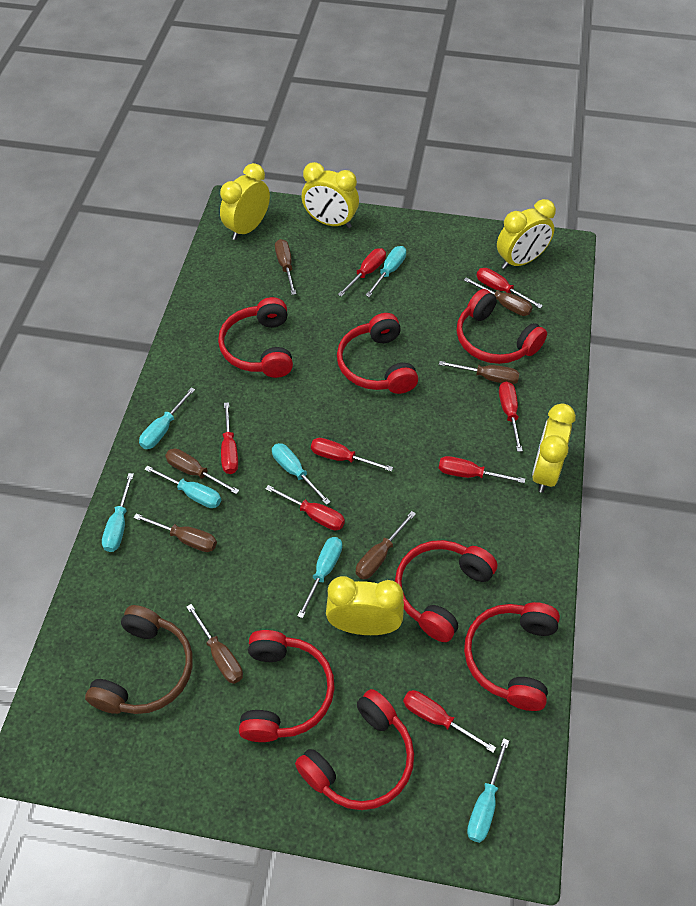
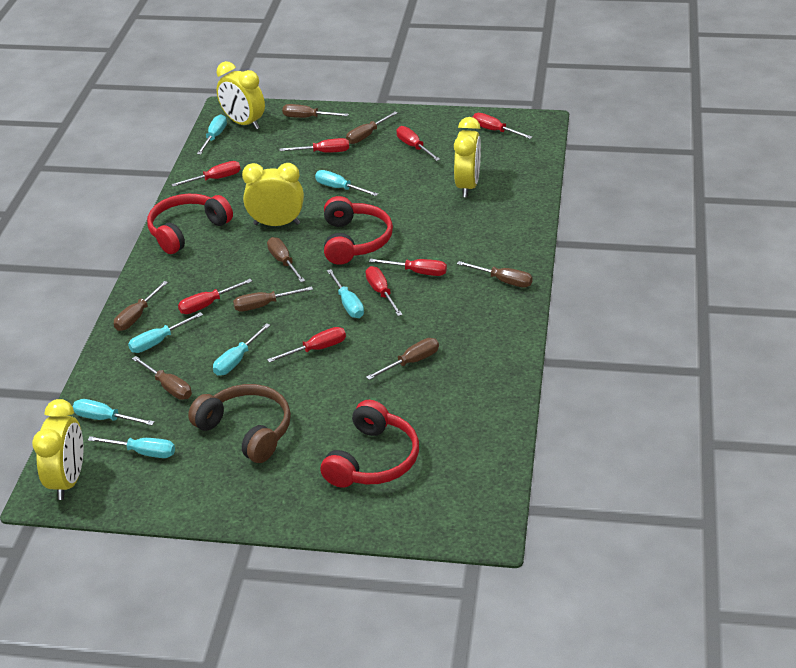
brown screwdriver: 7 -> 8
red headphones: 7 -> 3
yellow clock: 5 -> 4

